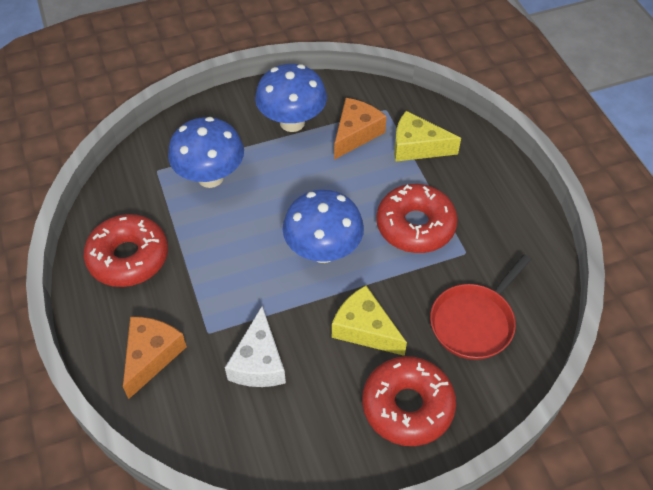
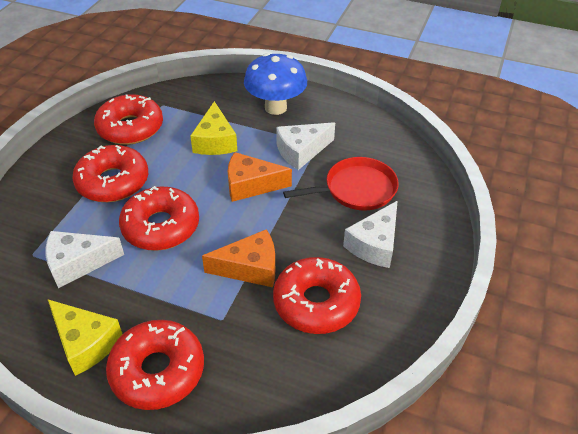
blue mushroom: 3 -> 1
red donut: 3 -> 5
white cheese: 1 -> 3

